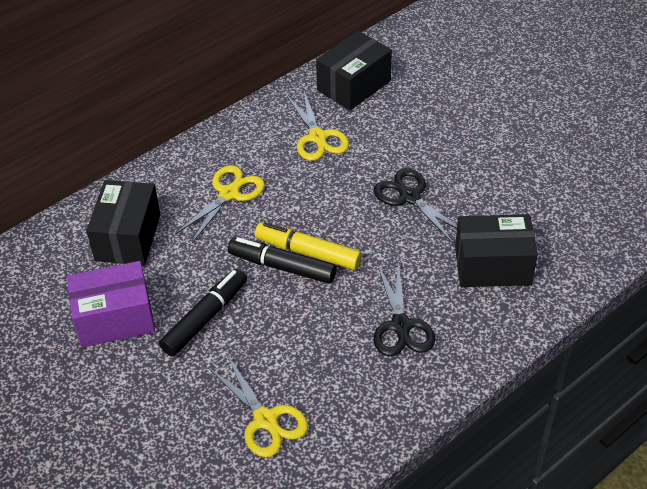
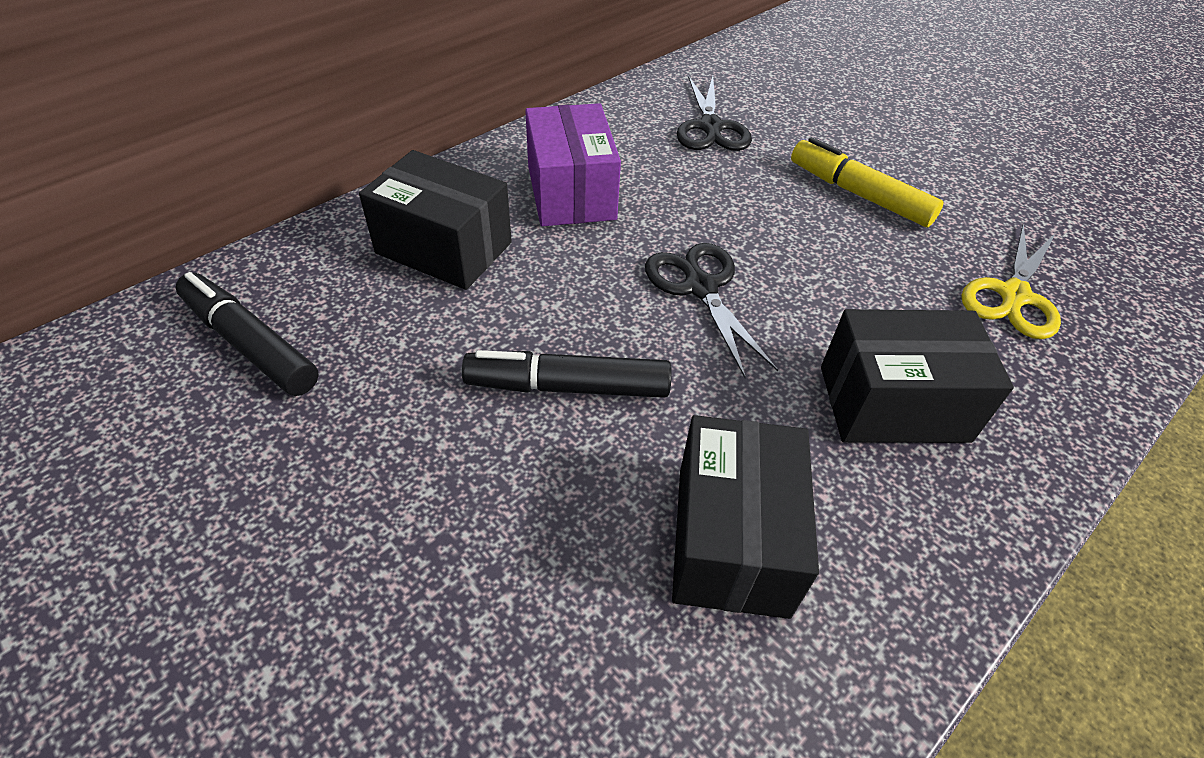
yellow scissors: 3 -> 1

